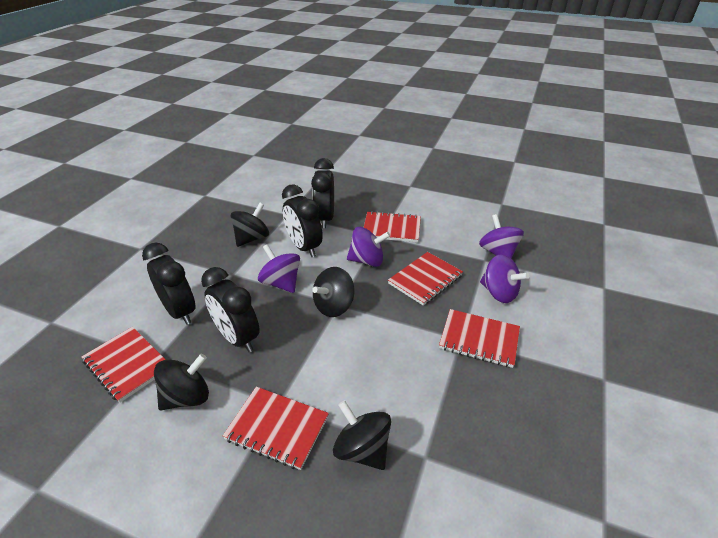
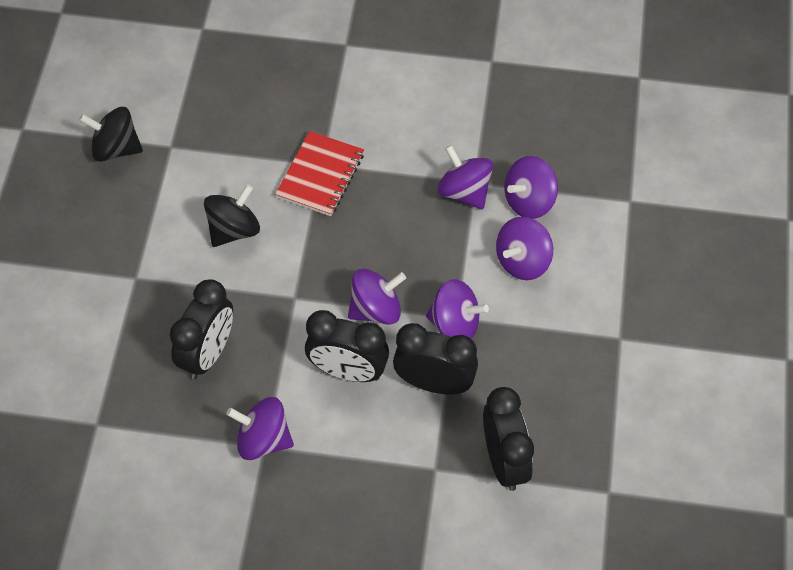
black spinning top: 4 -> 2
purple spinning top: 4 -> 6
red notebook: 5 -> 1

